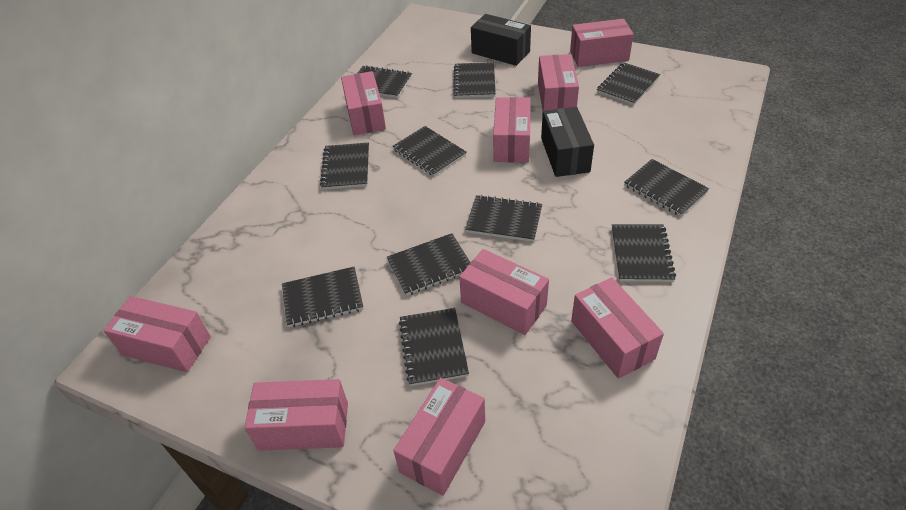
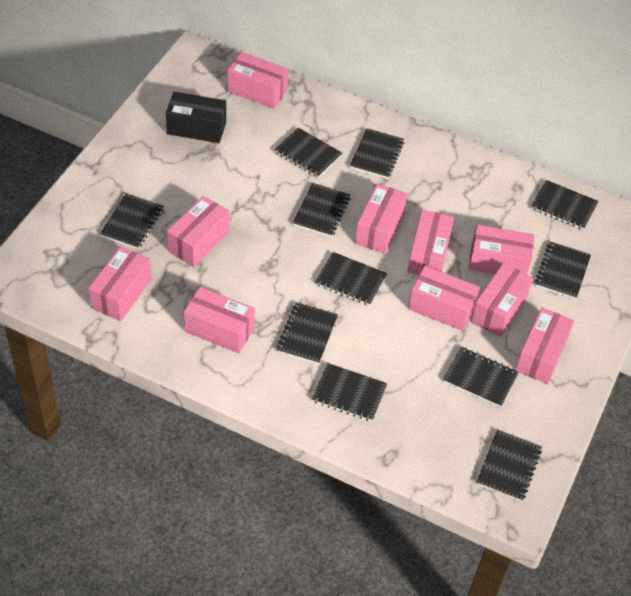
black box: 2 -> 1
pink box: 9 -> 10

